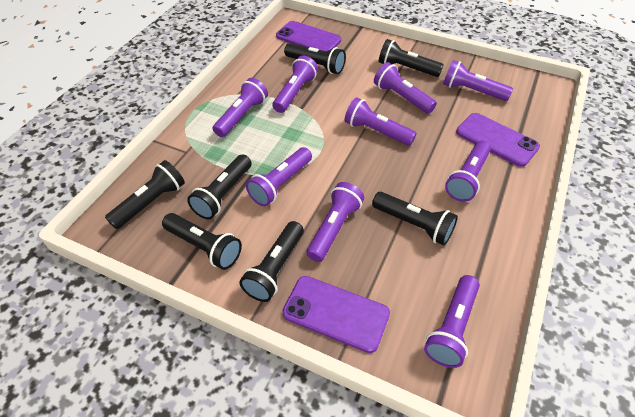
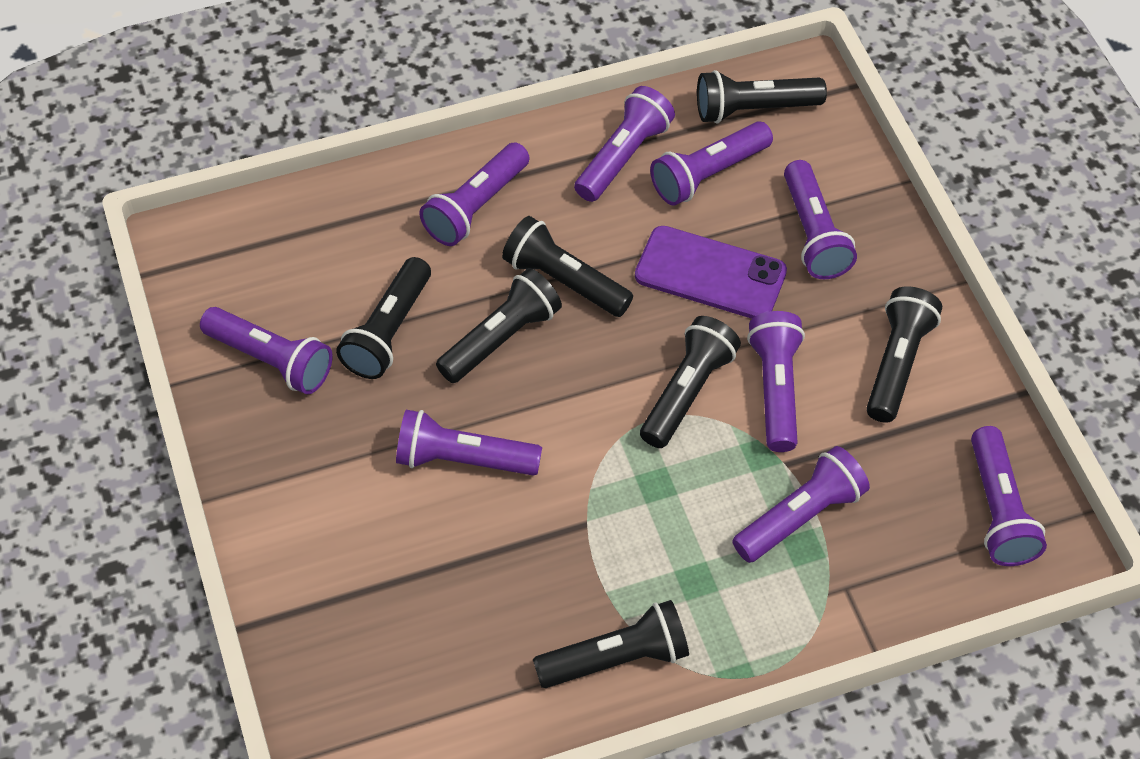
purple phone: 3 -> 1

